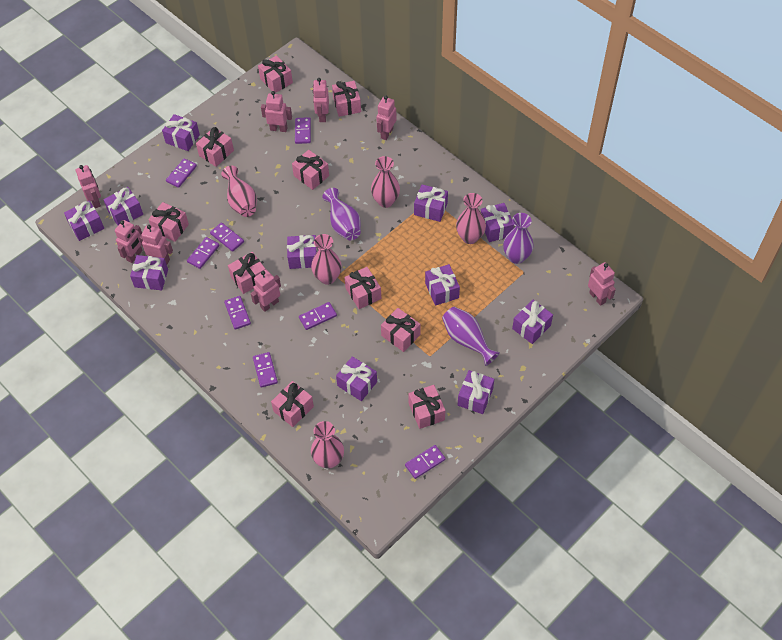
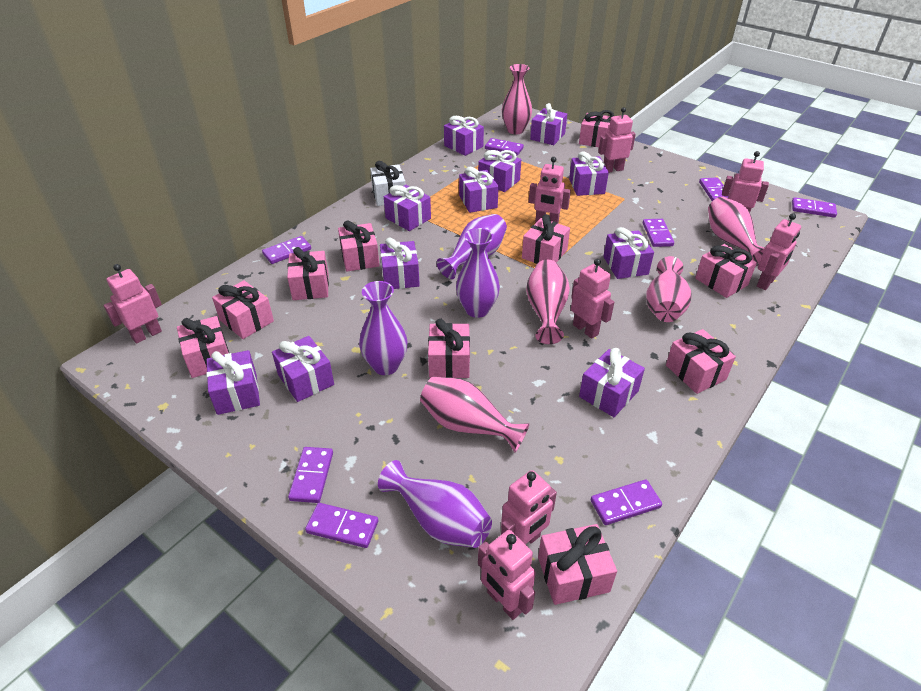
purple vase: 3 -> 4
white gift: 0 -> 1

